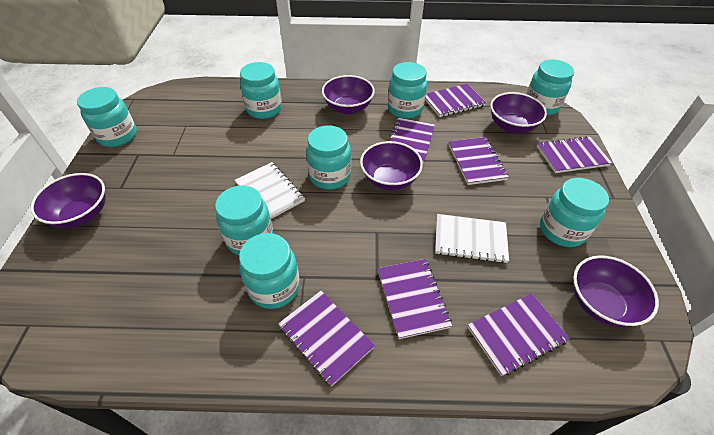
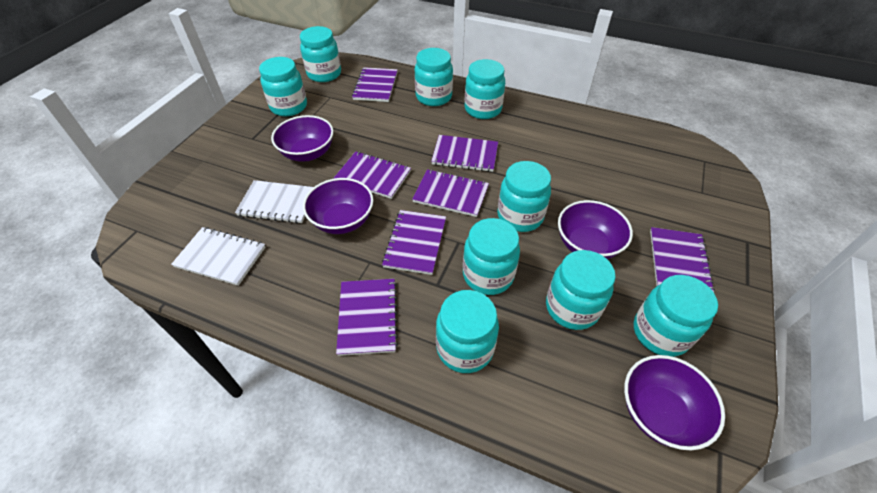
purple bowl: 5 -> 4
turquoise jar: 8 -> 9

